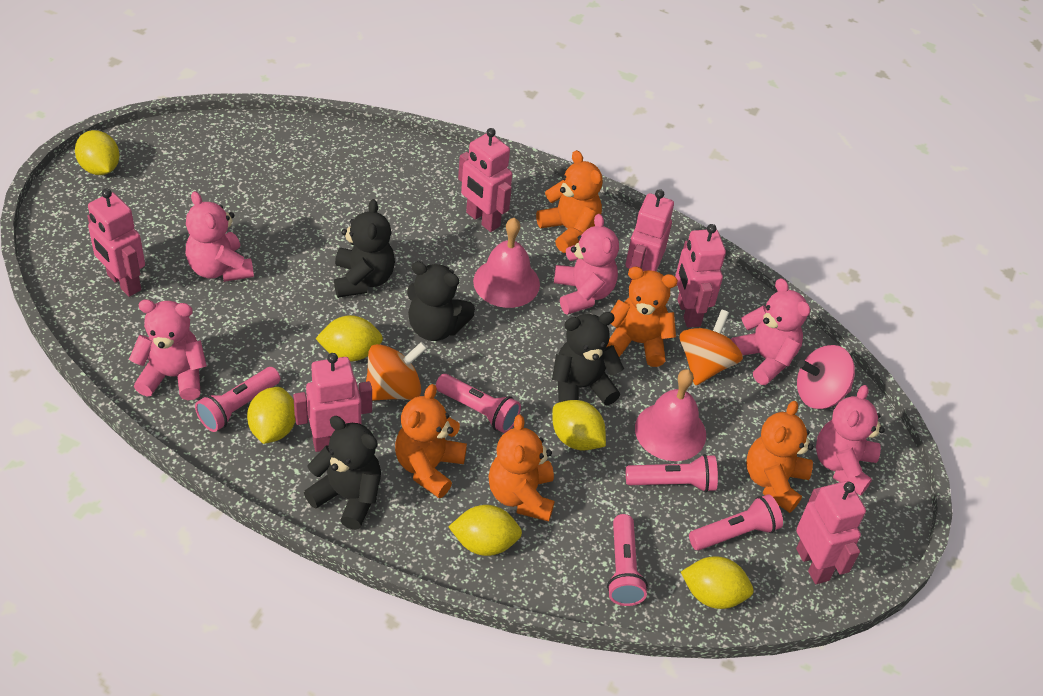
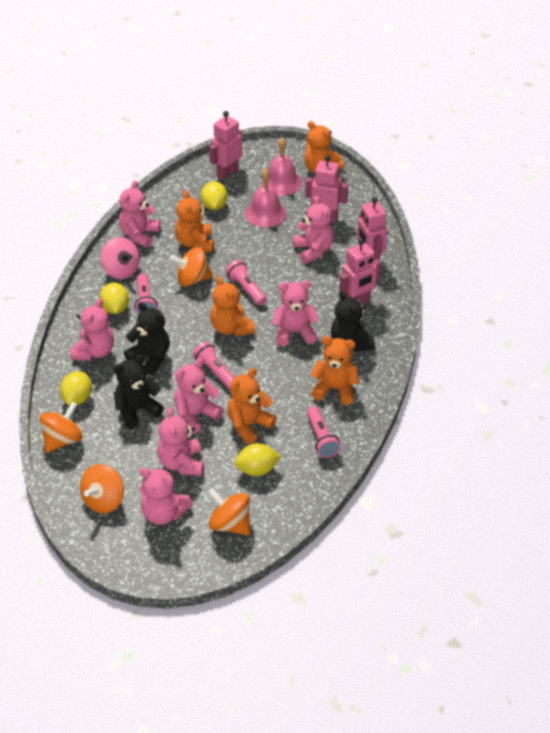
black teddy bear: 4 -> 3
orange spinning top: 2 -> 4
pink flashlight: 5 -> 4
pink robot: 6 -> 4
pink teddy bear: 5 -> 7
yellow lemon: 6 -> 4

